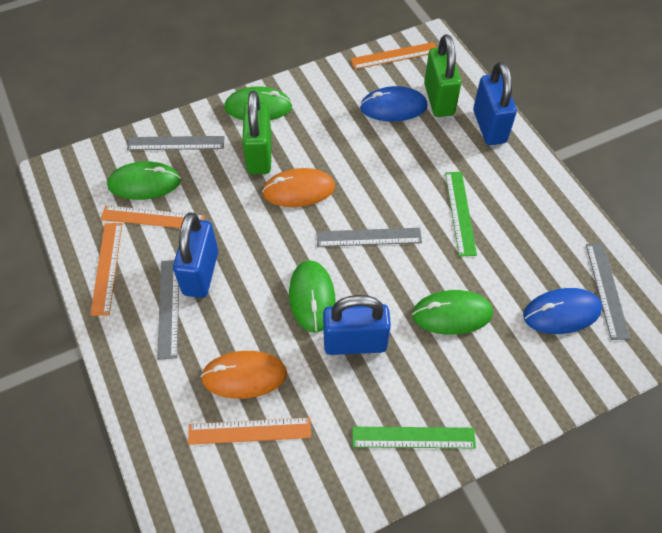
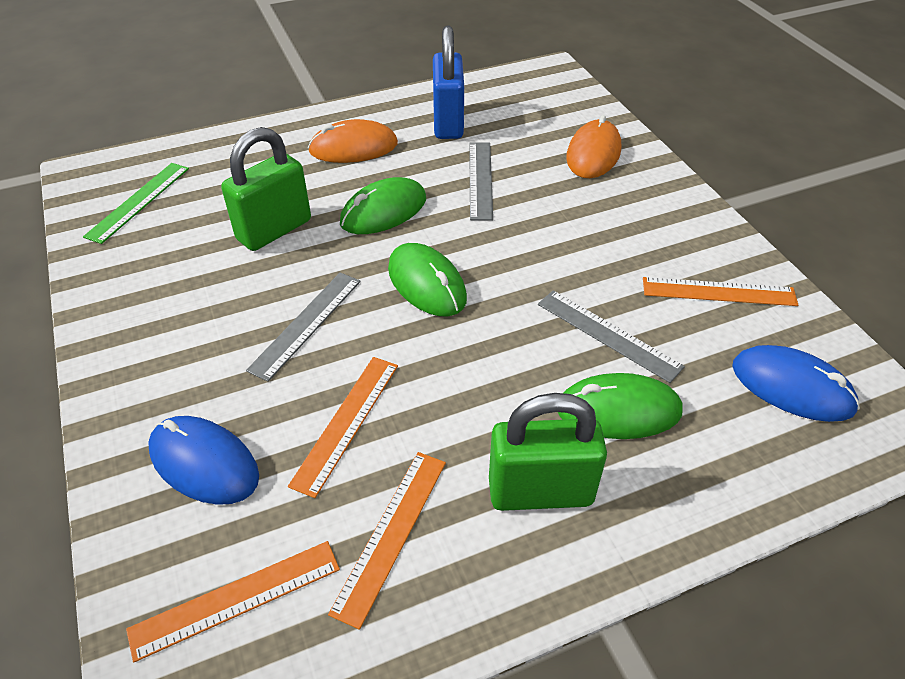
blue padlock: 3 -> 1
green mouse: 4 -> 3
green ruler: 2 -> 1
grey ruler: 4 -> 3

